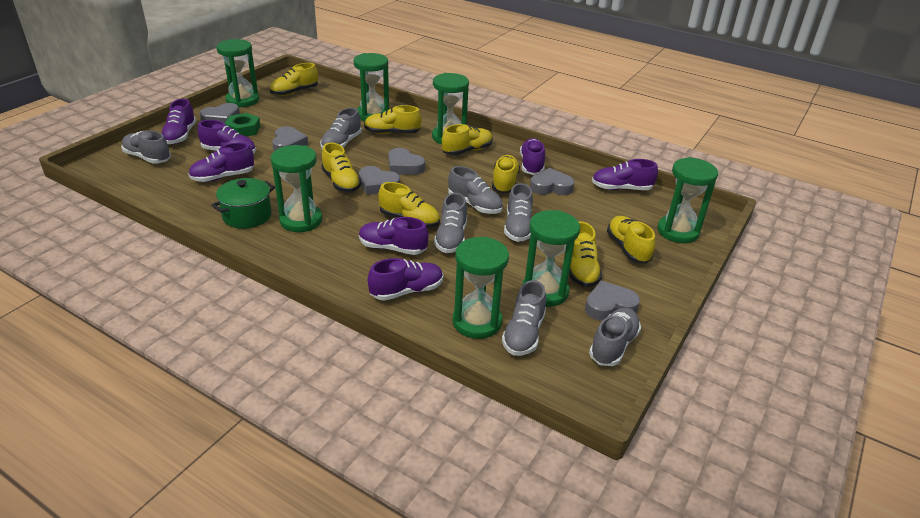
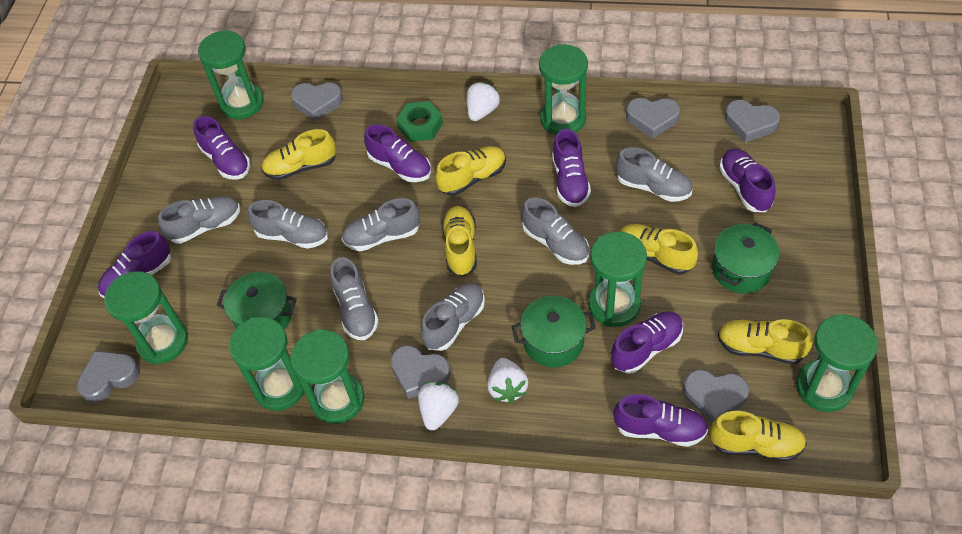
green pot: 1 -> 3
white strawberry: 0 -> 3
yellow shoe: 8 -> 6

